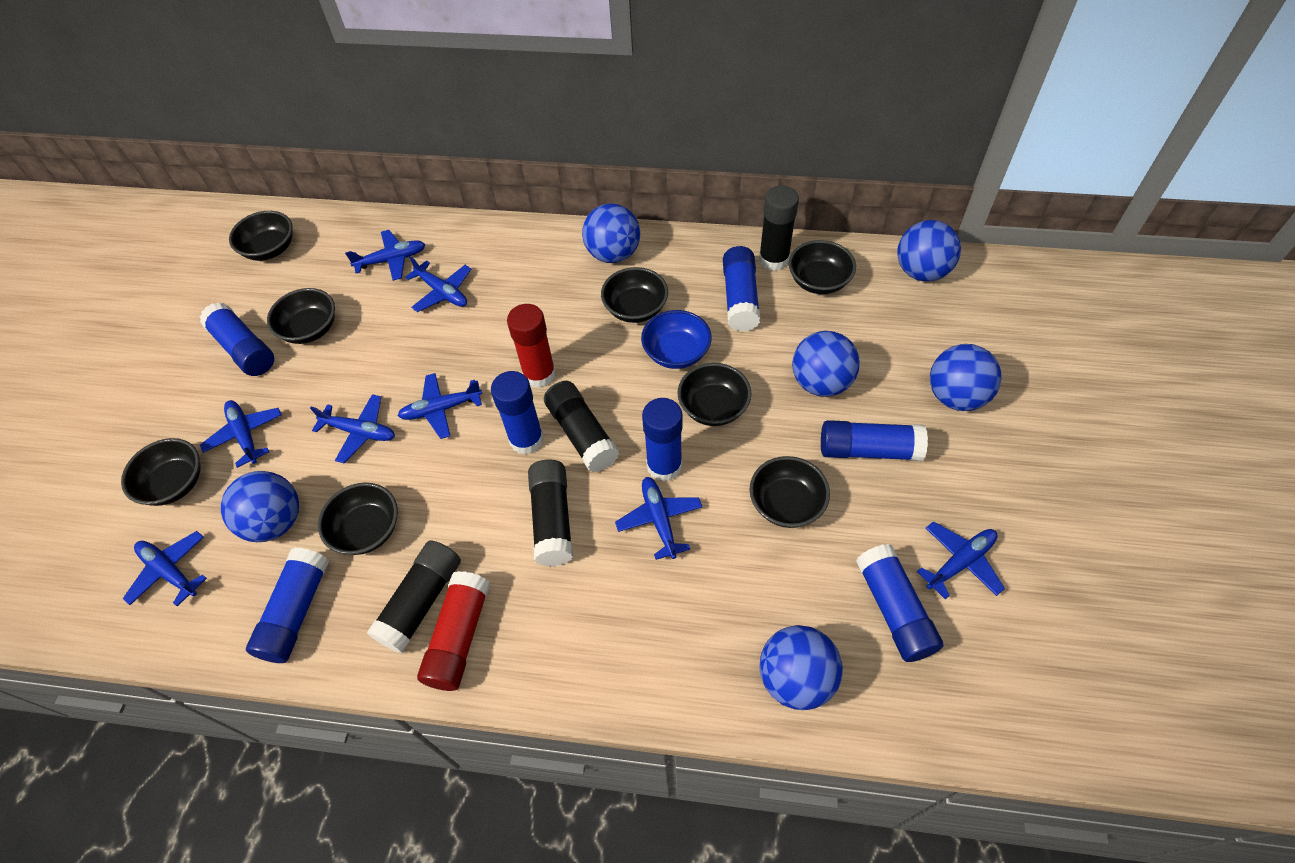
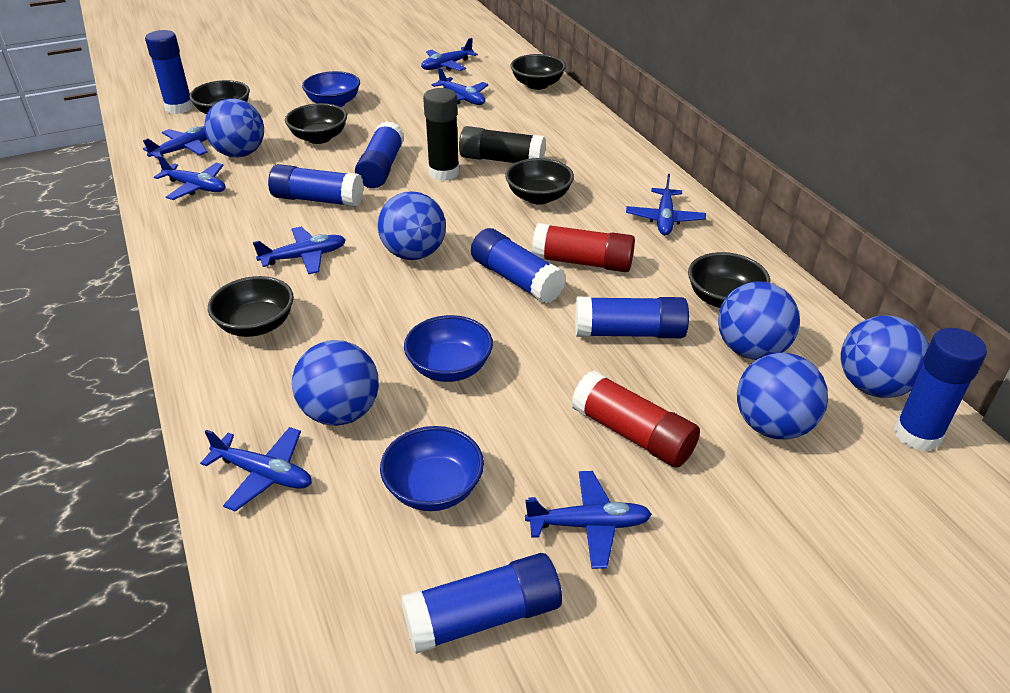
black bowl: 8 -> 6
black glue stick: 4 -> 2
blue bowl: 1 -> 3

